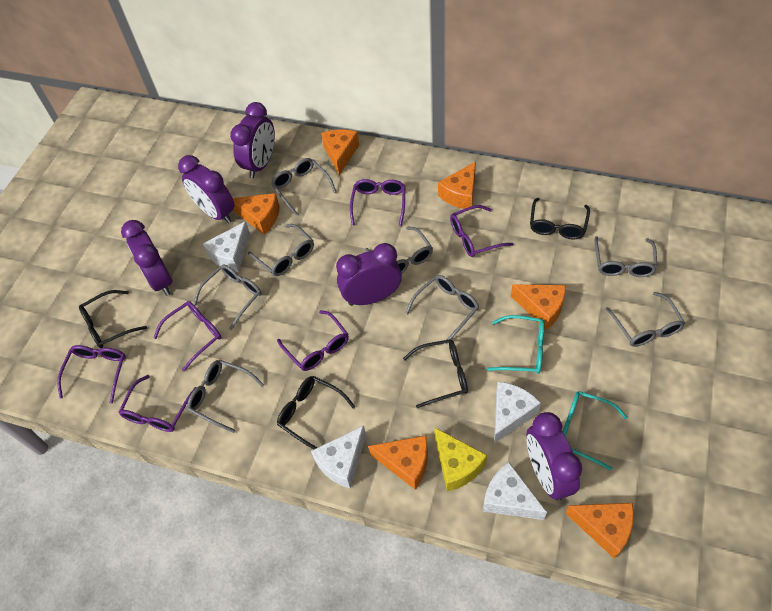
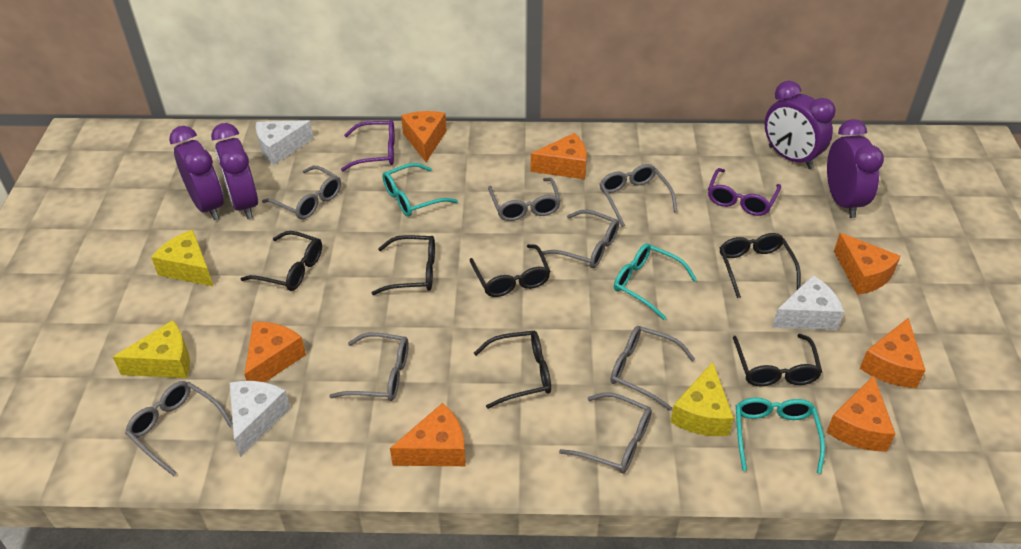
black glasses: 4 -> 6
orange cheese: 6 -> 7
purple clock: 5 -> 4
purple glasses: 6 -> 2
turquoise glasses: 2 -> 3
white cheese: 4 -> 3
yellow cheese: 1 -> 3

